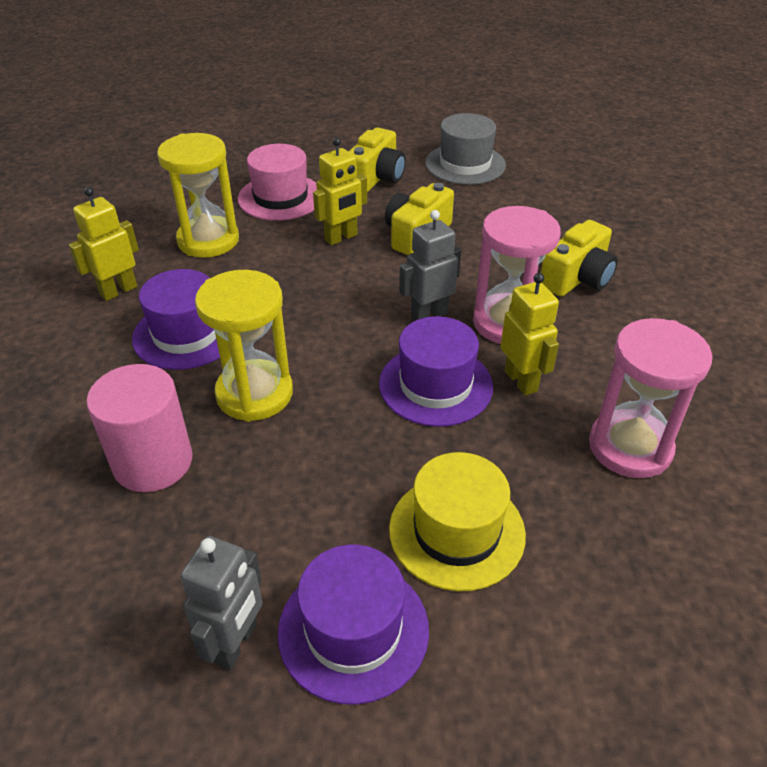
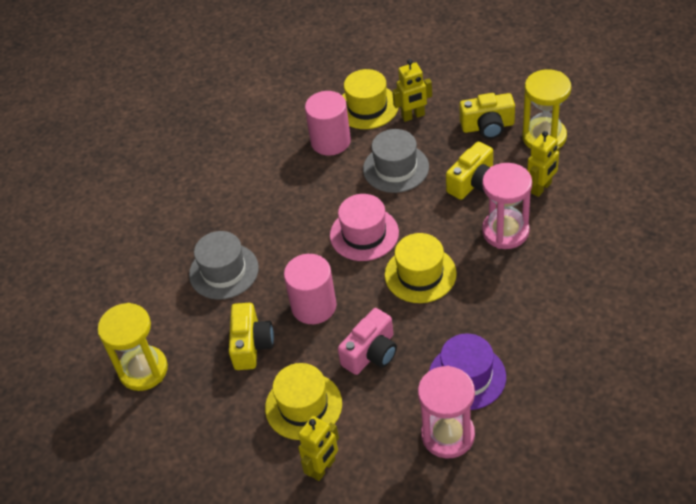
grey hat: 1 -> 2
grey robot: 2 -> 0
pink camera: 0 -> 1
pink cylinder: 1 -> 2
purple hat: 3 -> 1
yellow hat: 1 -> 3

